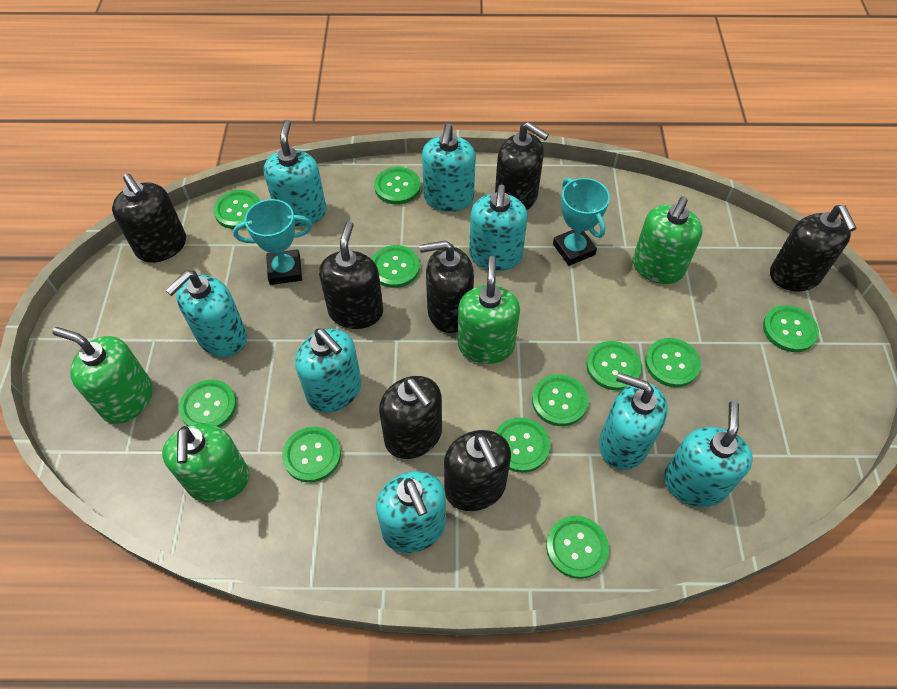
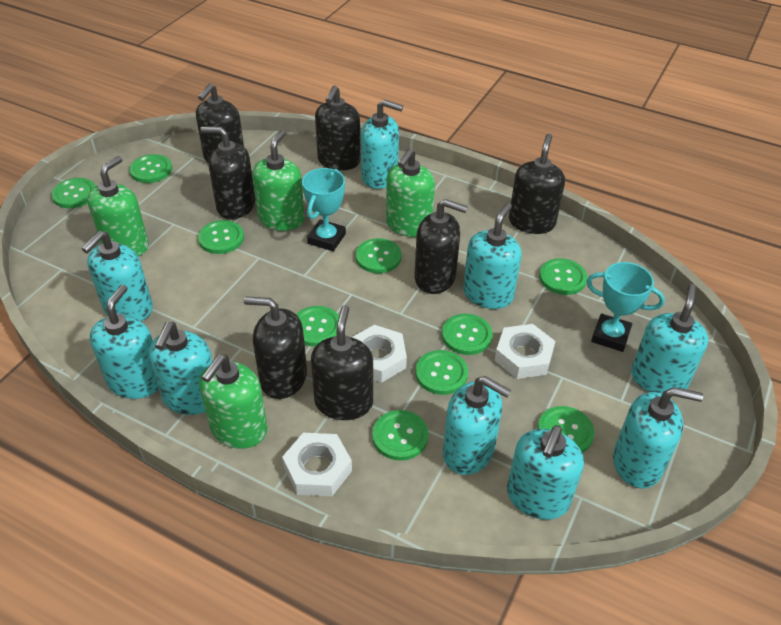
green button: 11 -> 10
turquoise soap dispenser: 8 -> 9
white nut: 0 -> 3

